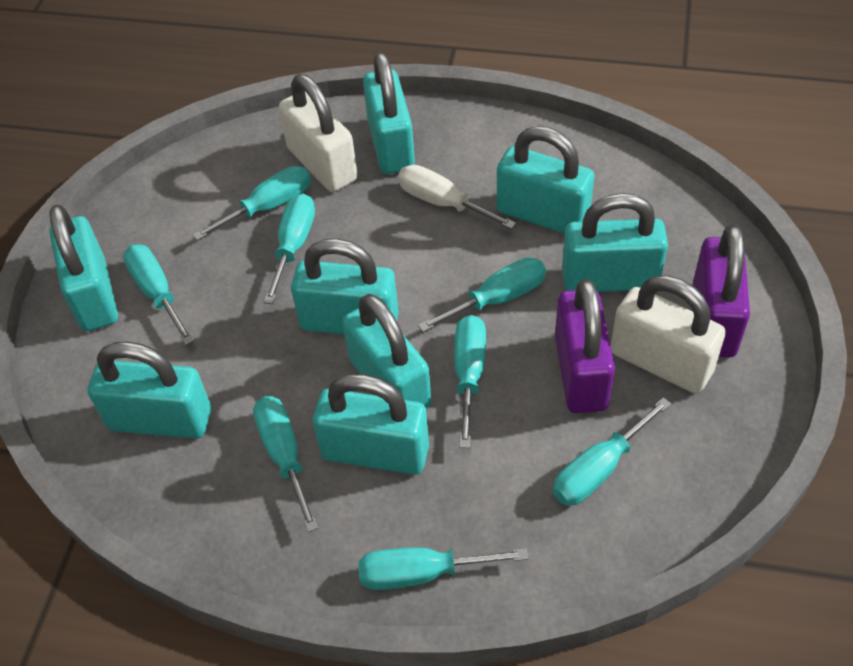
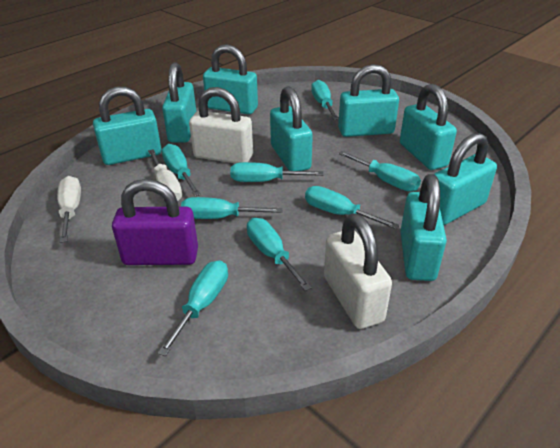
purple padlock: 2 -> 1
white screwdriver: 1 -> 2

